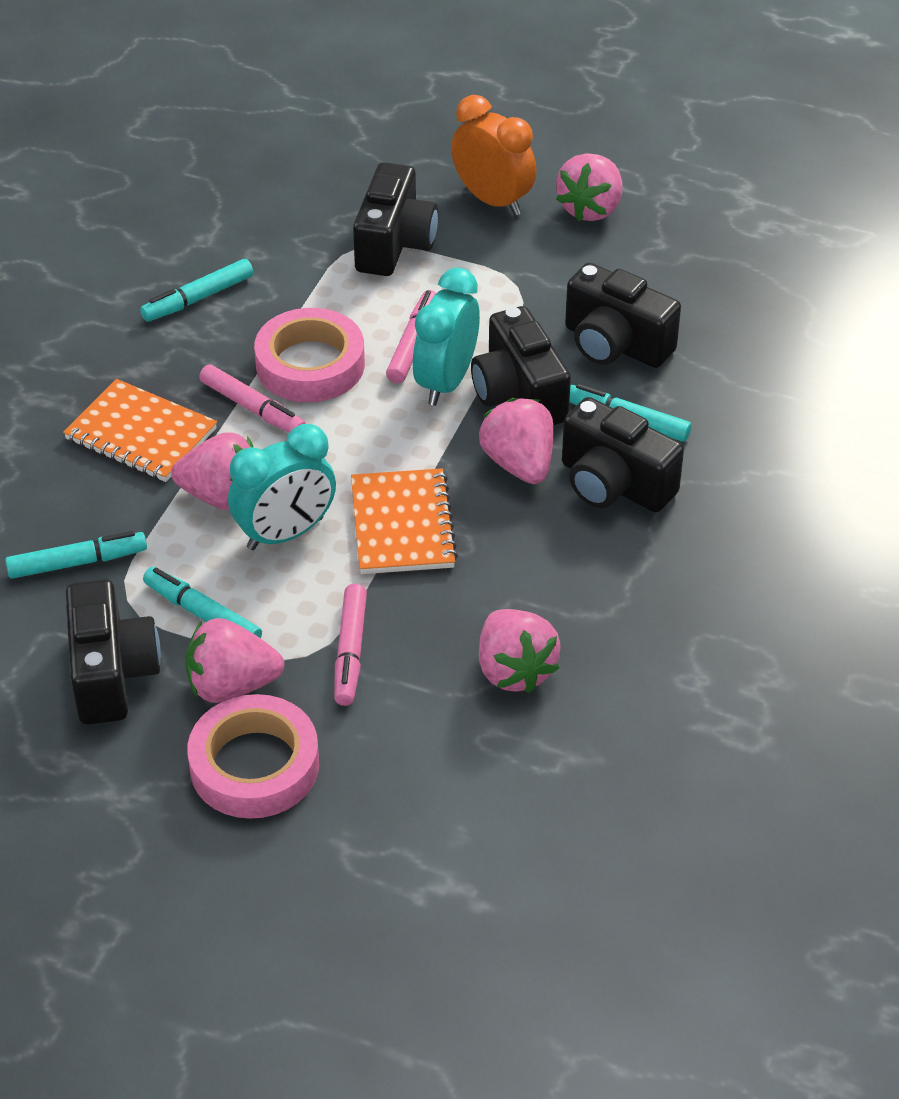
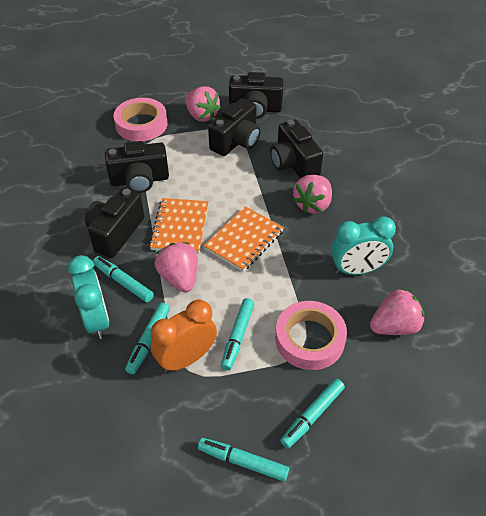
pink marker: 3 -> 0
pink strawberry: 5 -> 4
turquoise marker: 4 -> 5

